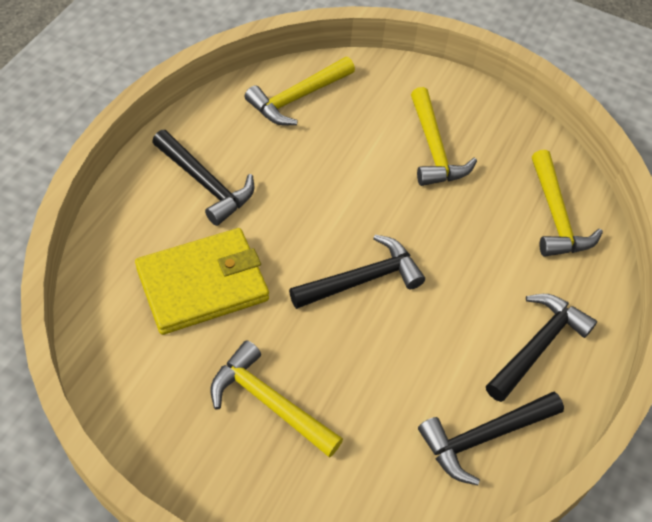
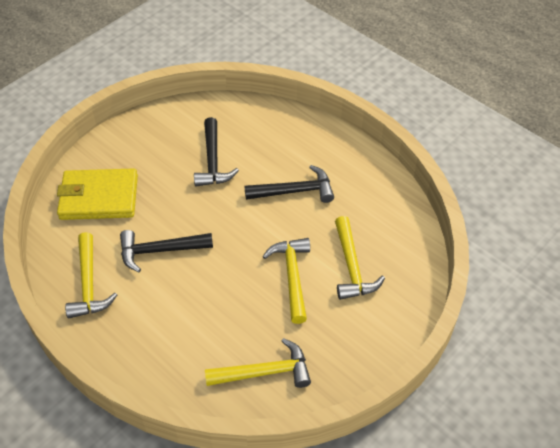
black hammer: 4 -> 3

